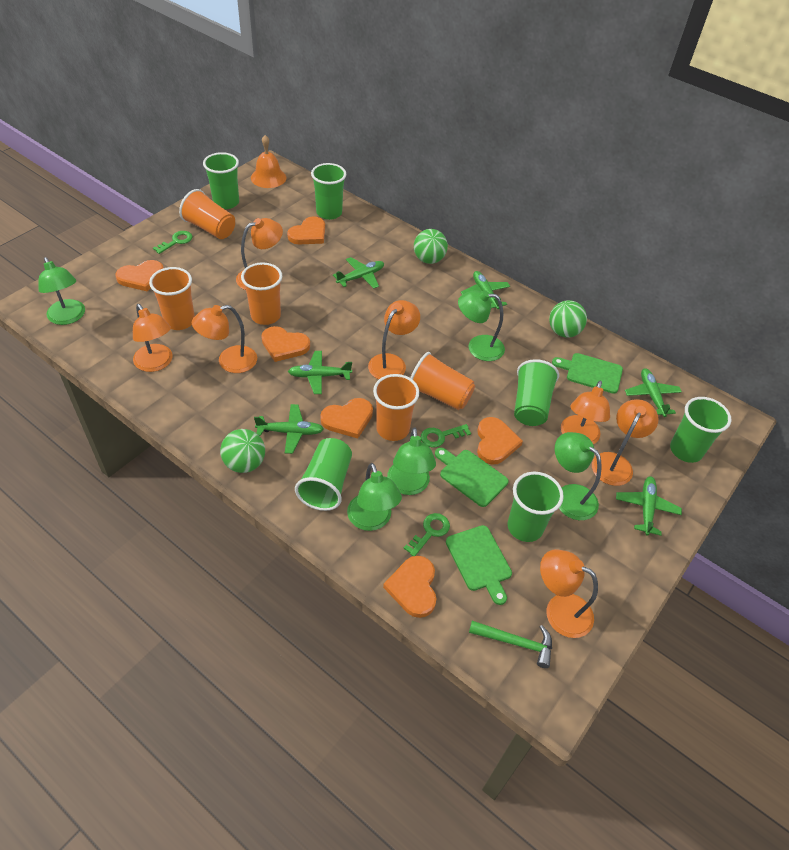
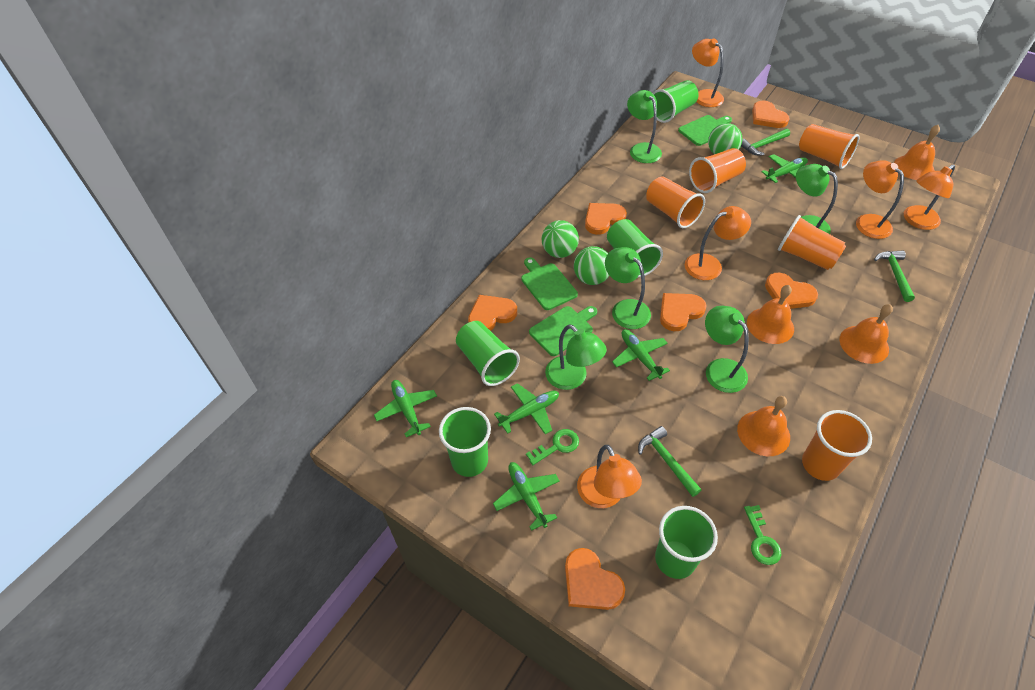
green cup: 6 -> 5
green hammer: 1 -> 3
green key: 3 -> 2
green plane: 6 -> 5
orange bell: 1 -> 4
orange lamp: 7 -> 5

